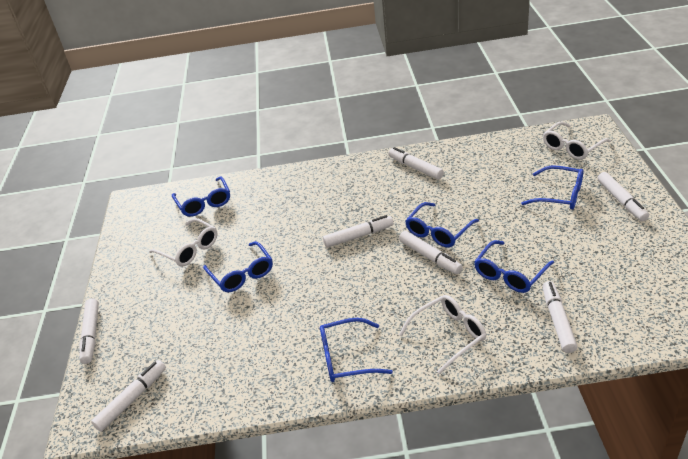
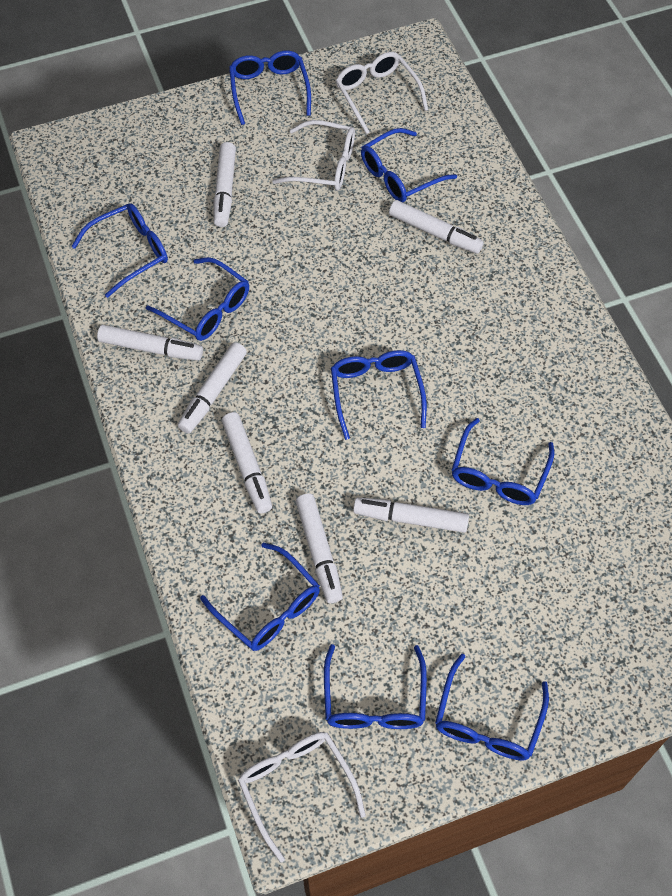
blue glasses: 6 -> 9

